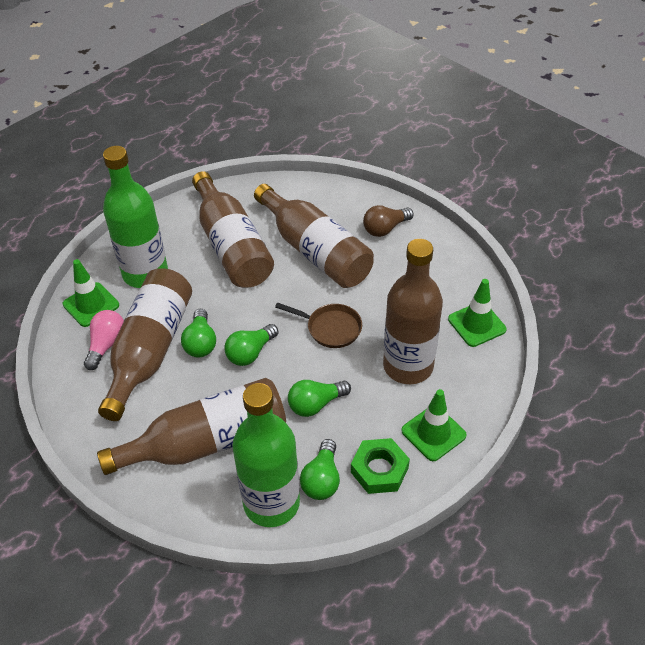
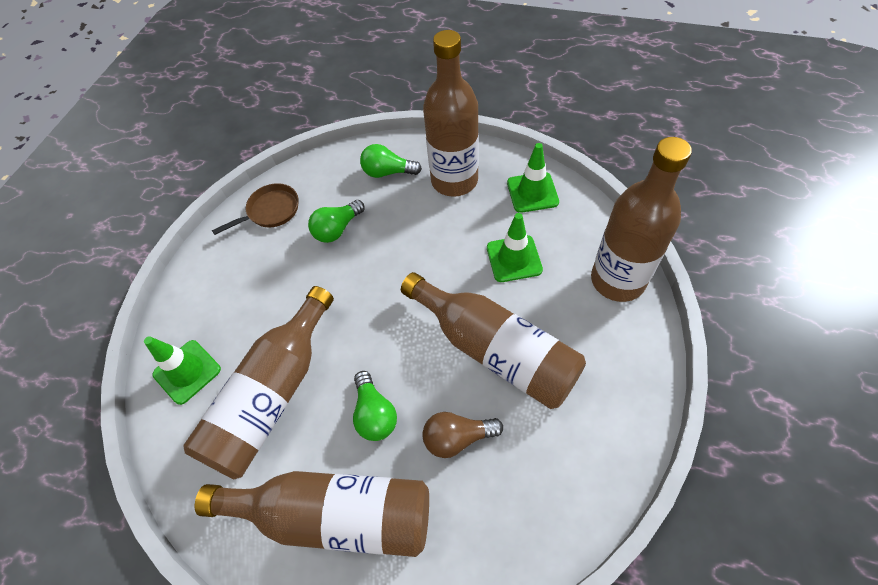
green bottle: 2 -> 0
green light bulb: 4 -> 3
green nut: 1 -> 0
pink light bulb: 1 -> 0

